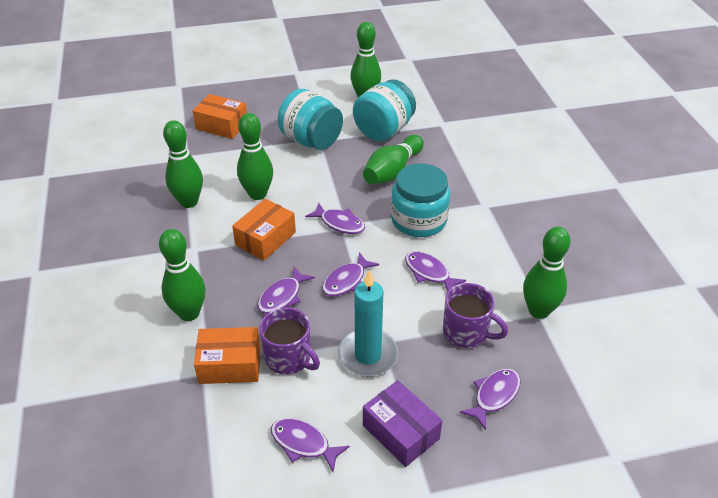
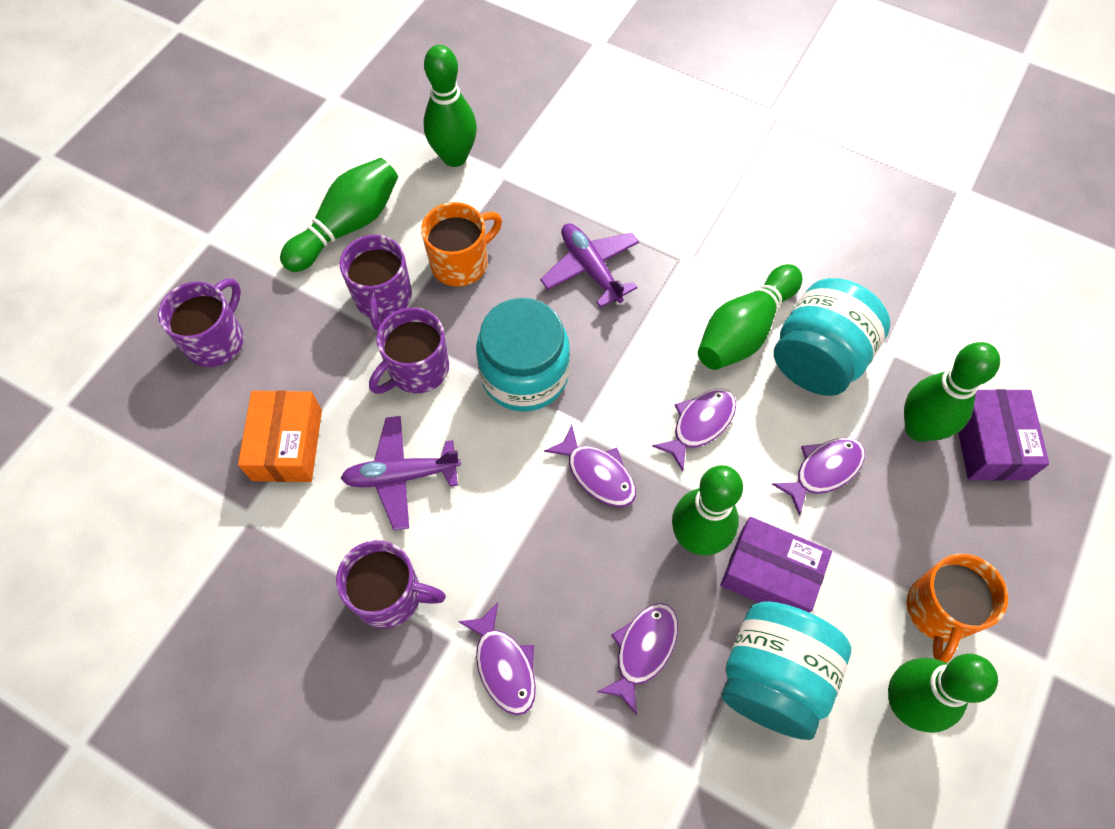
orange box: 3 -> 1
orange mug: 0 -> 2
purple box: 1 -> 2
purple fish: 6 -> 5
purple mug: 2 -> 4
purple plane: 0 -> 2
turquoise candle: 1 -> 0

